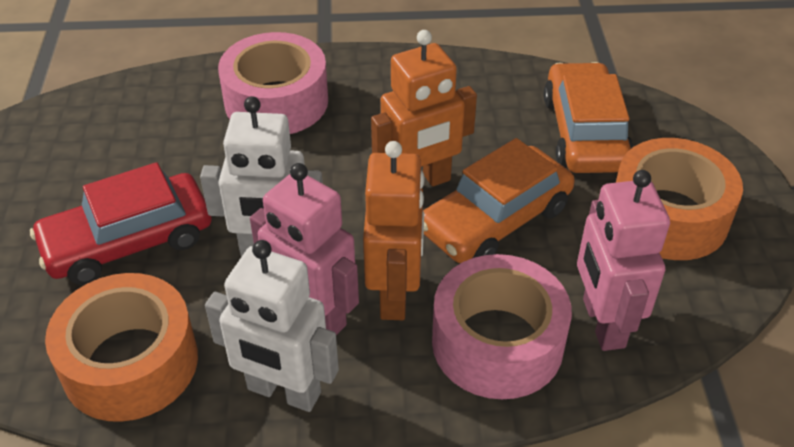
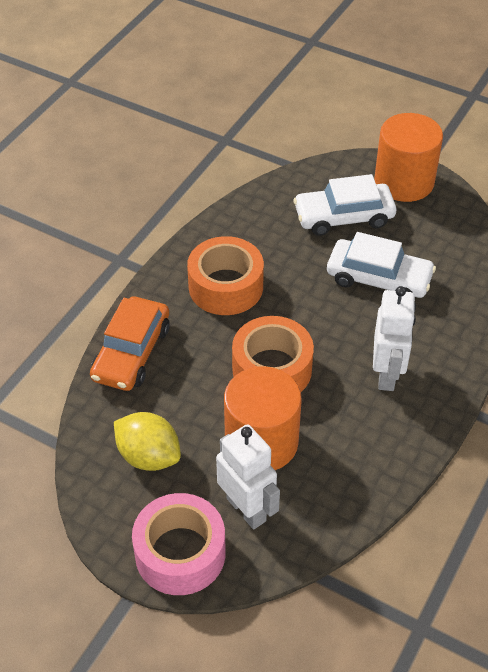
orange car: 2 -> 1
orange cylinder: 0 -> 2
orange robot: 2 -> 0
pink robot: 2 -> 0
pink tape: 2 -> 1
red car: 1 -> 0
white car: 0 -> 2
yellow lemon: 0 -> 1

